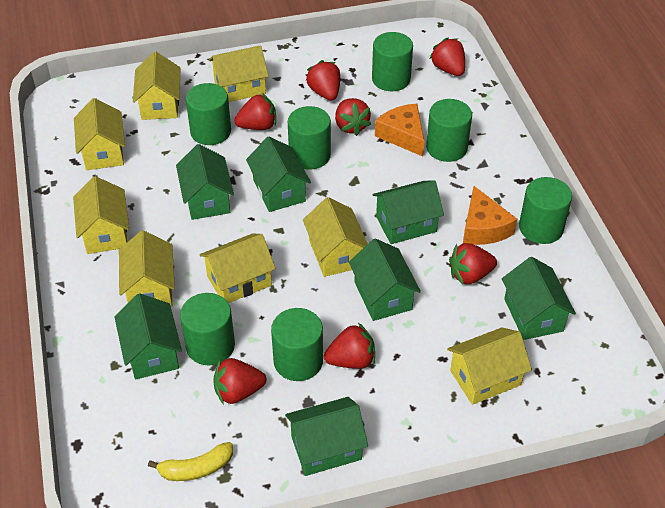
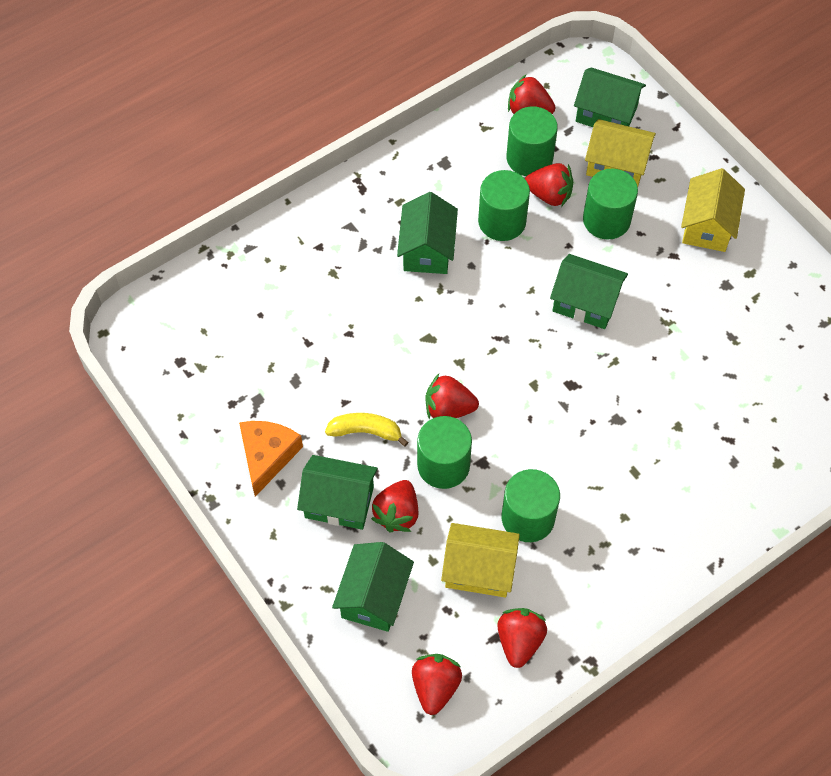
green cylinder: 7 -> 5
green house: 7 -> 5
orange cheese: 2 -> 1
red strawberry: 7 -> 6
yellow house: 8 -> 3

